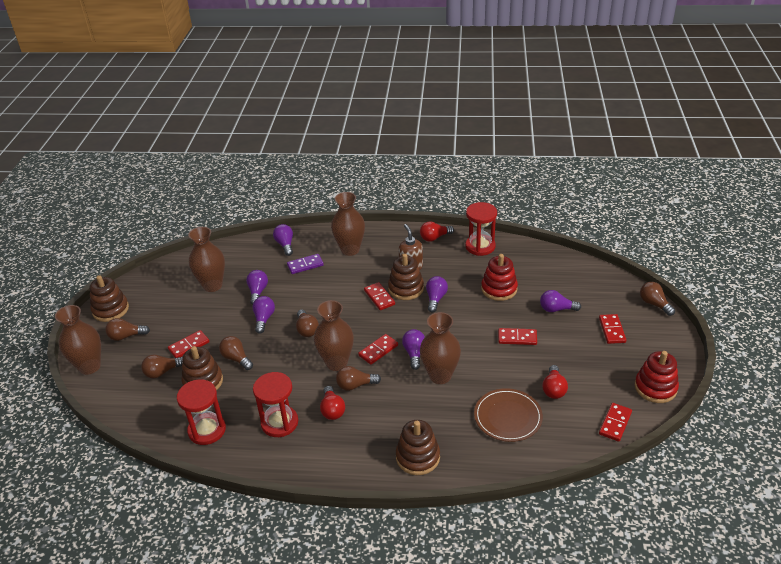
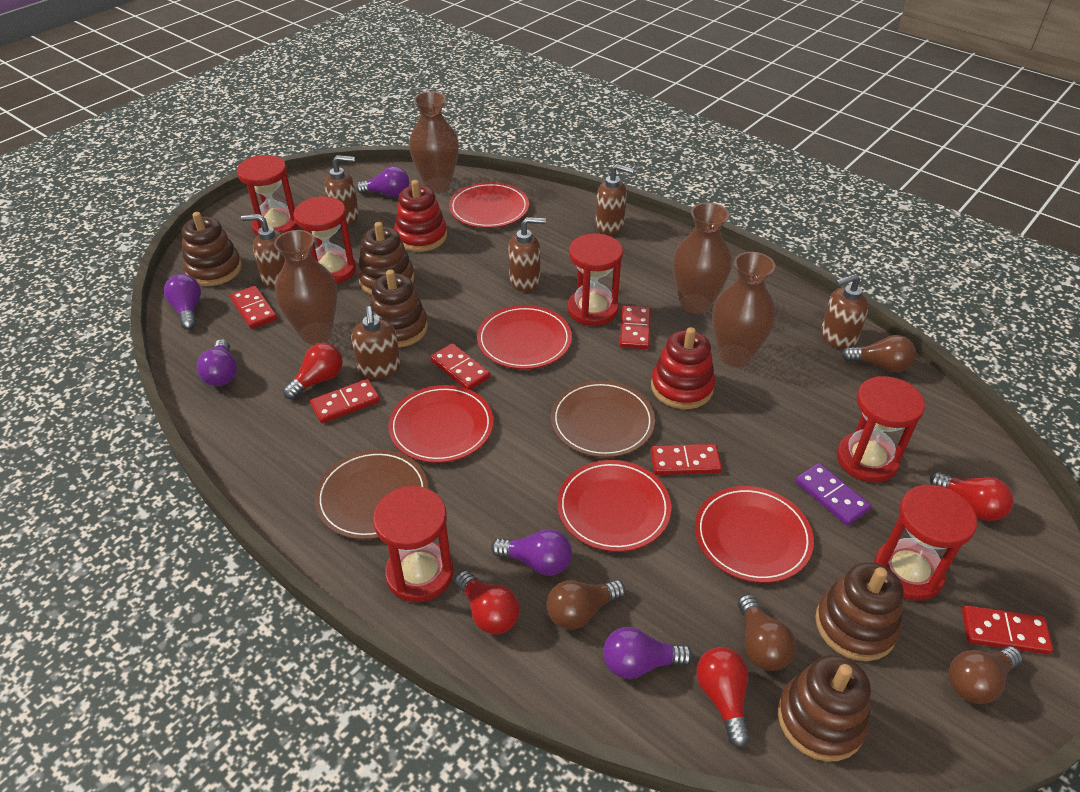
brown light bulb: 6 -> 4
brown plate: 1 -> 2
brown soap dispenser: 1 -> 6
brown stacking toy: 4 -> 5
brown vase: 5 -> 4
purple light bulb: 6 -> 5
red hourglass: 3 -> 6
red light bulb: 3 -> 4
red plate: 0 -> 5

